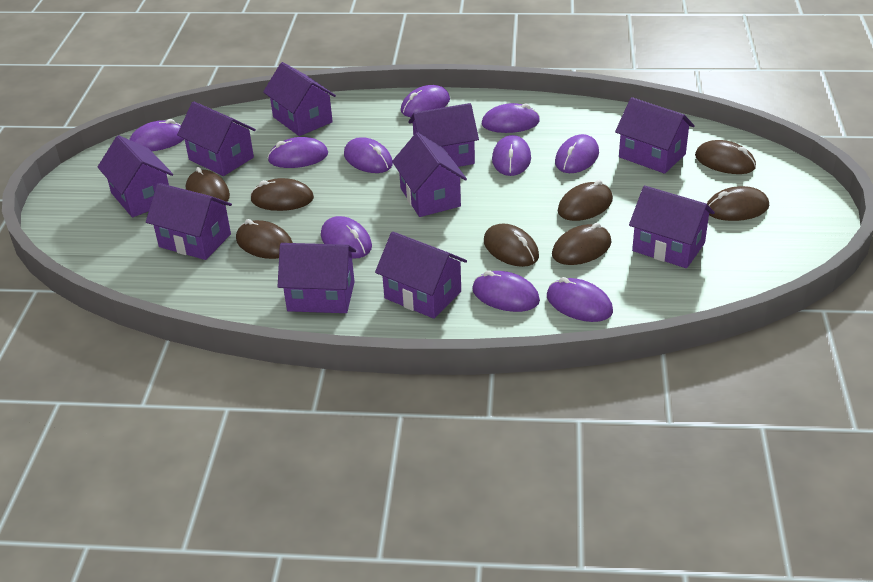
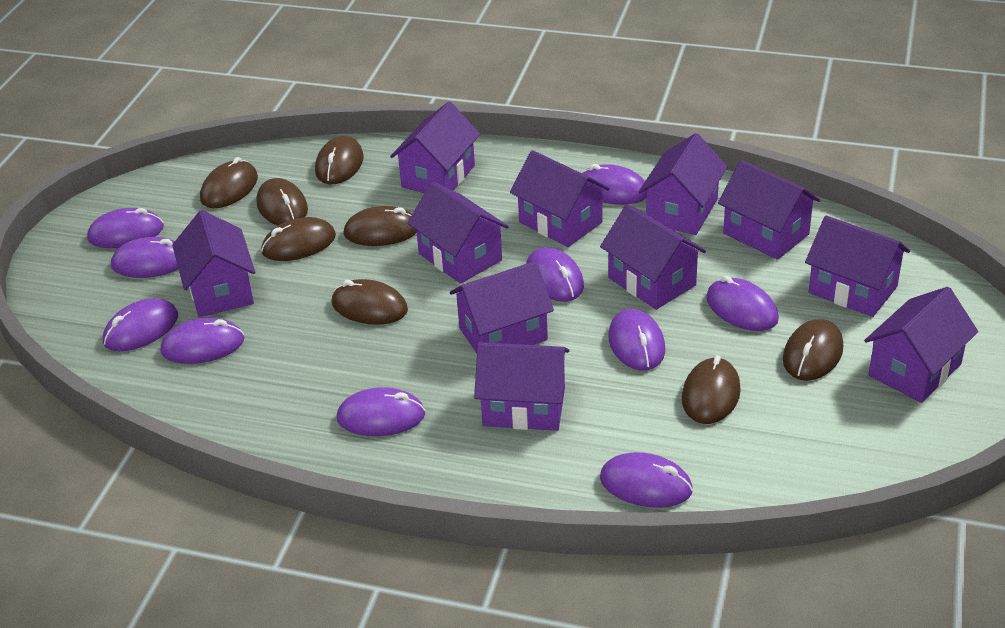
purple house: 10 -> 11

